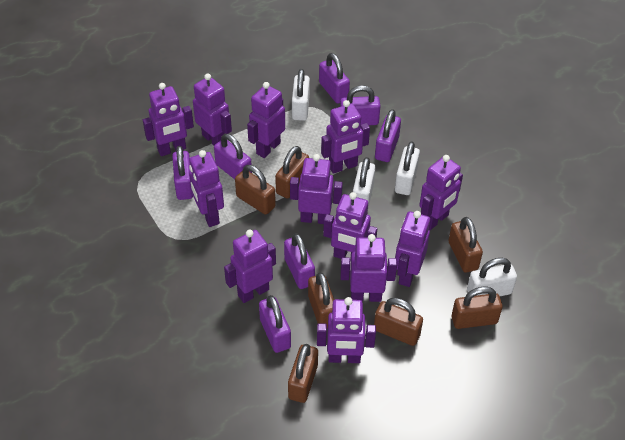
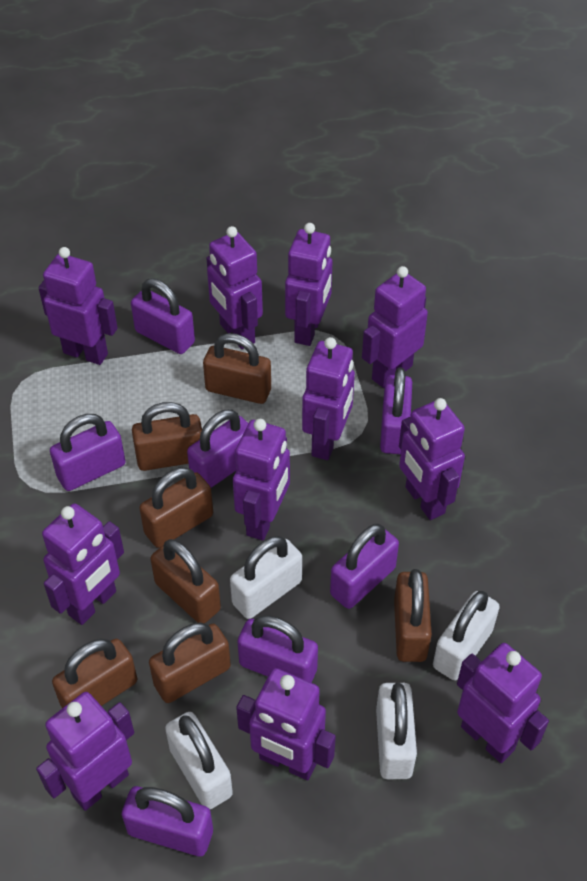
purple robot: 12 -> 11

